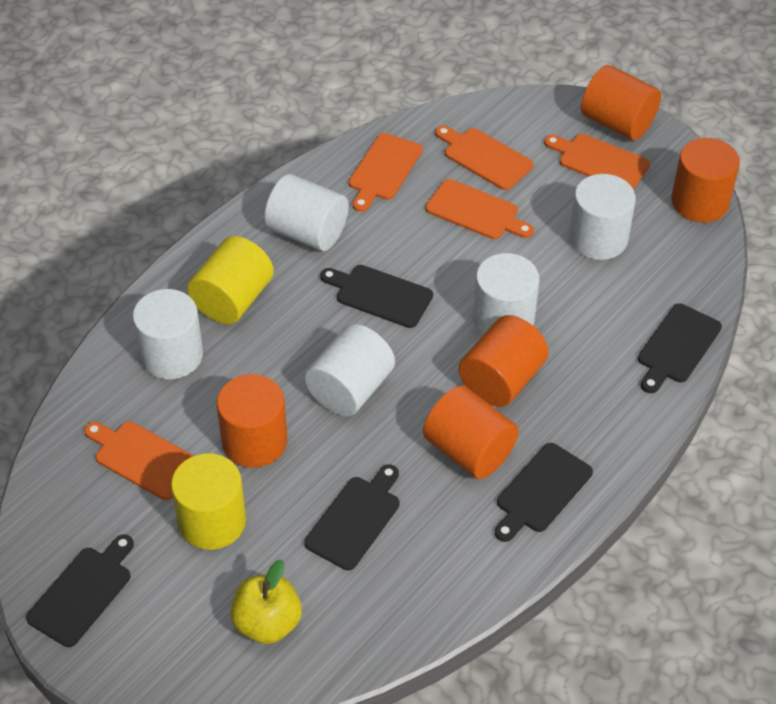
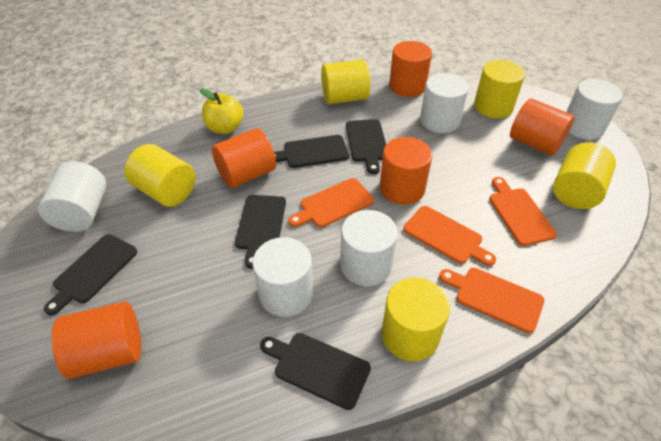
orange cutting board: 5 -> 4
yellow cylinder: 2 -> 5

